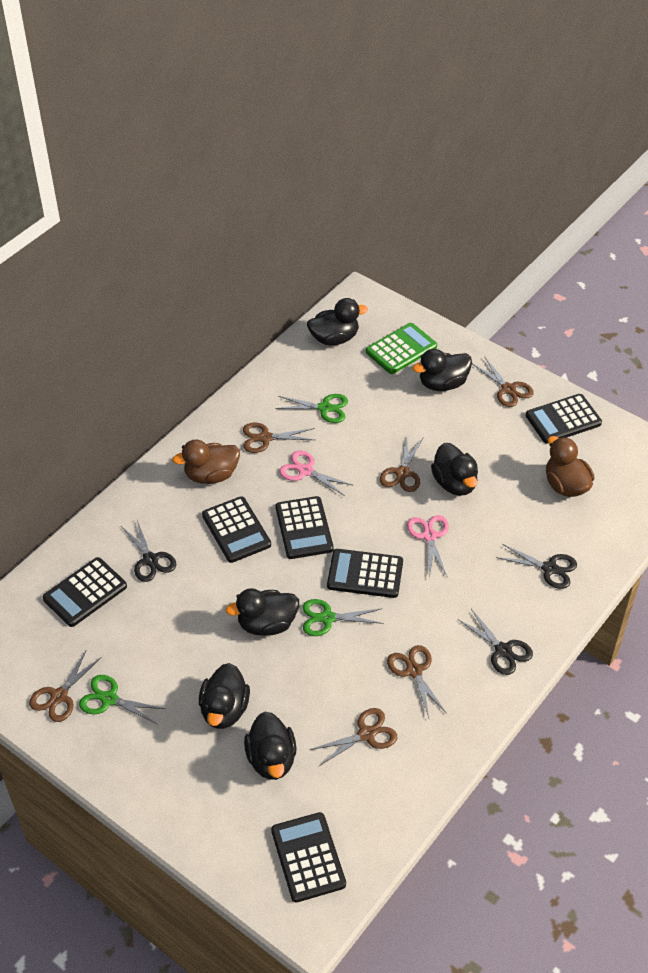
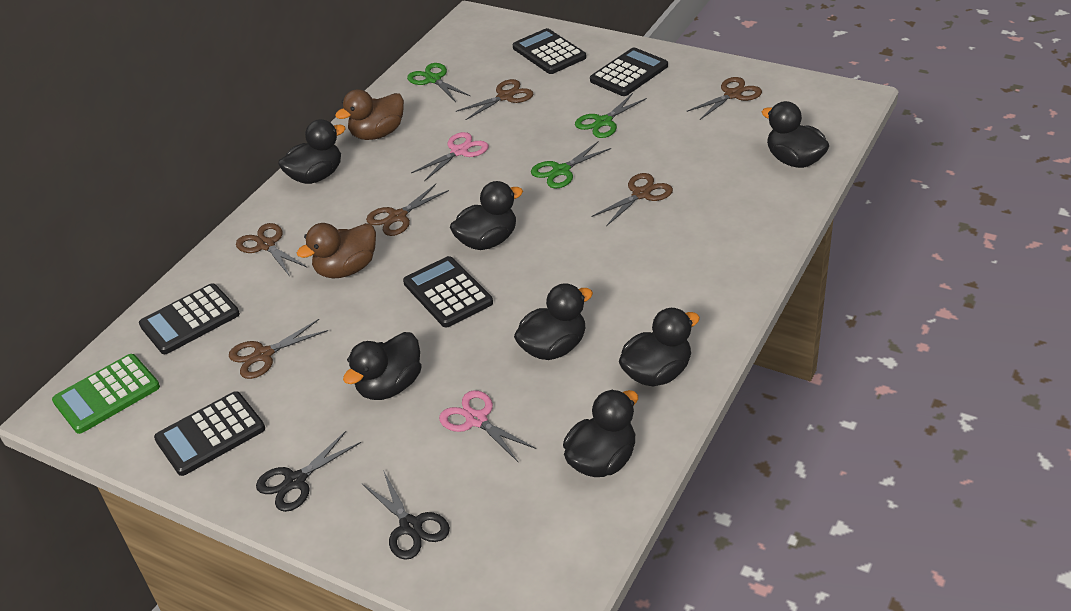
black calculator: 6 -> 5
black duck: 6 -> 7
black scissors: 3 -> 2

